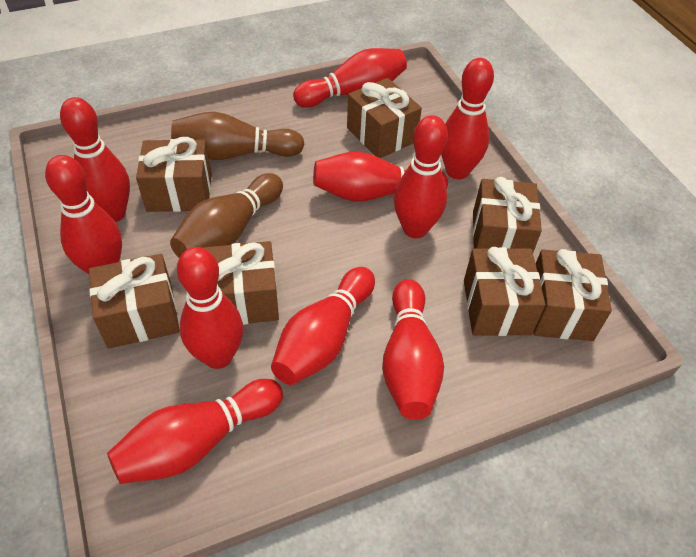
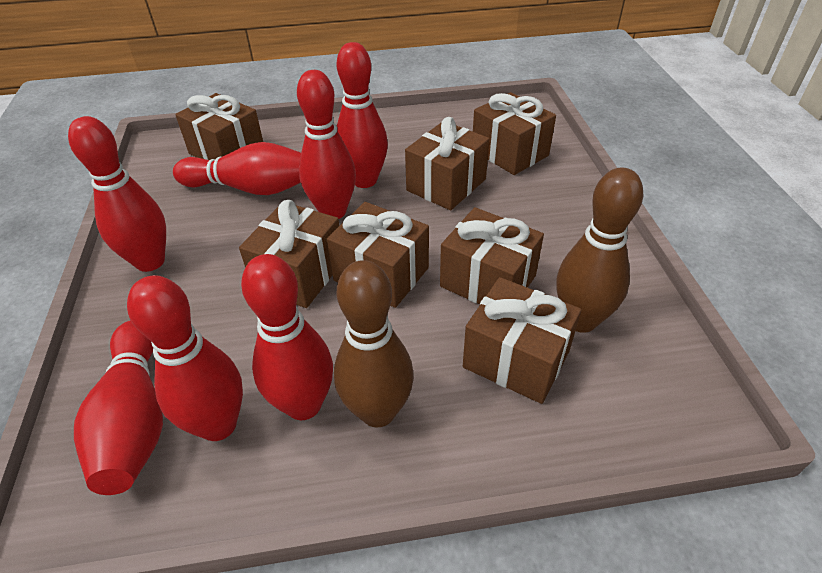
red bowling pin: 10 -> 7

